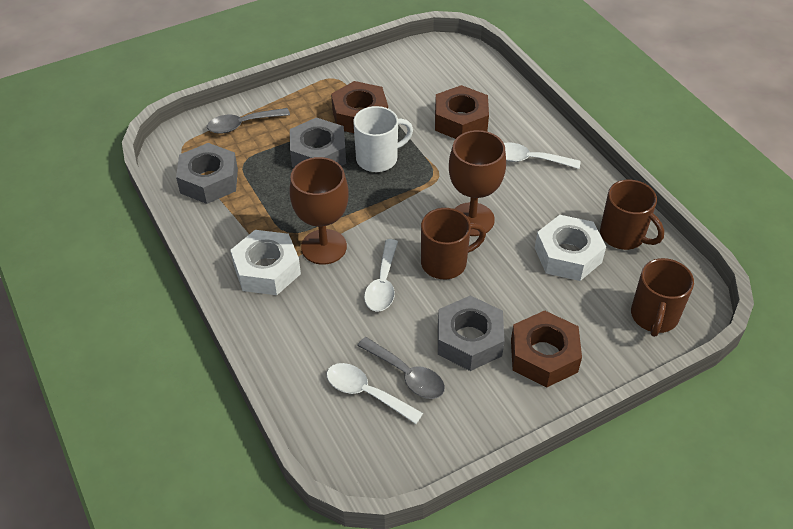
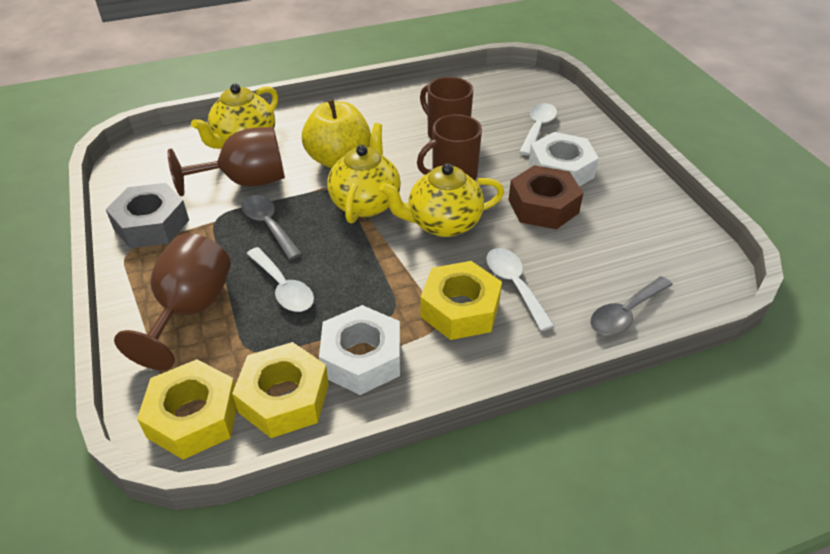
brown mug: 3 -> 2
brown nut: 3 -> 1
grey nut: 3 -> 1
white mug: 1 -> 0
yellow apple: 0 -> 1
yellow nut: 0 -> 3
yellow teapot: 0 -> 3

